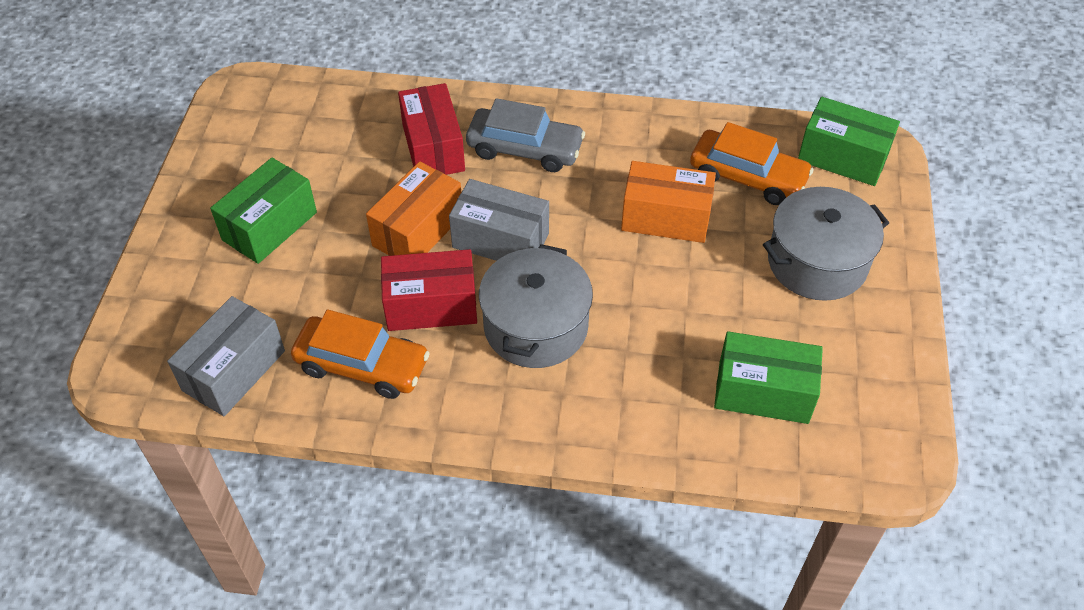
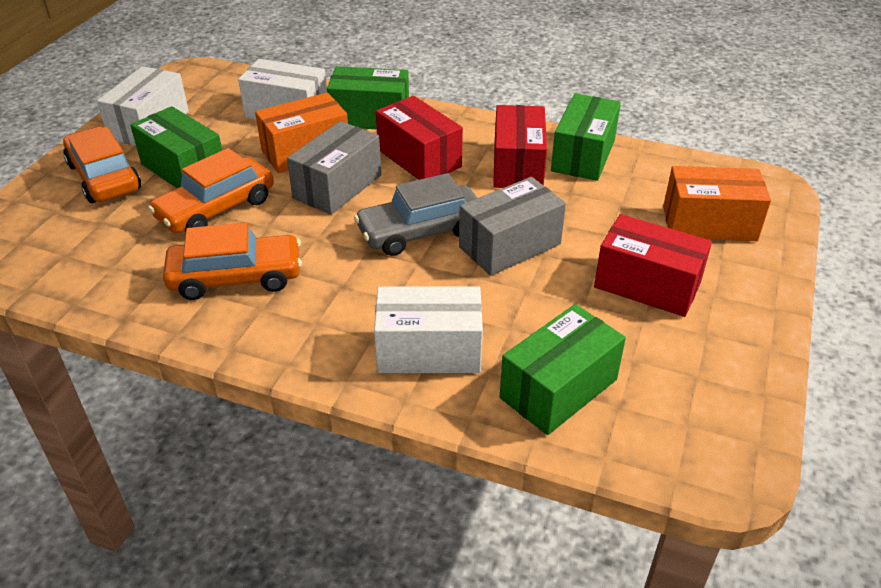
green box: 3 -> 4
grey pot: 2 -> 0
orange car: 2 -> 3
red box: 2 -> 3
white box: 0 -> 3

